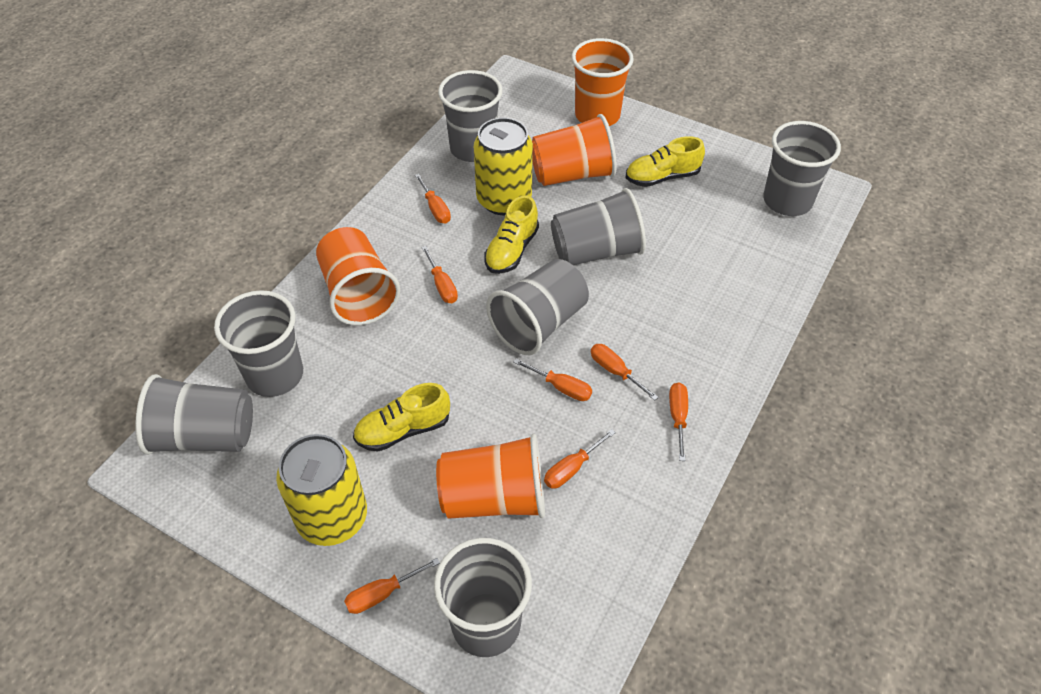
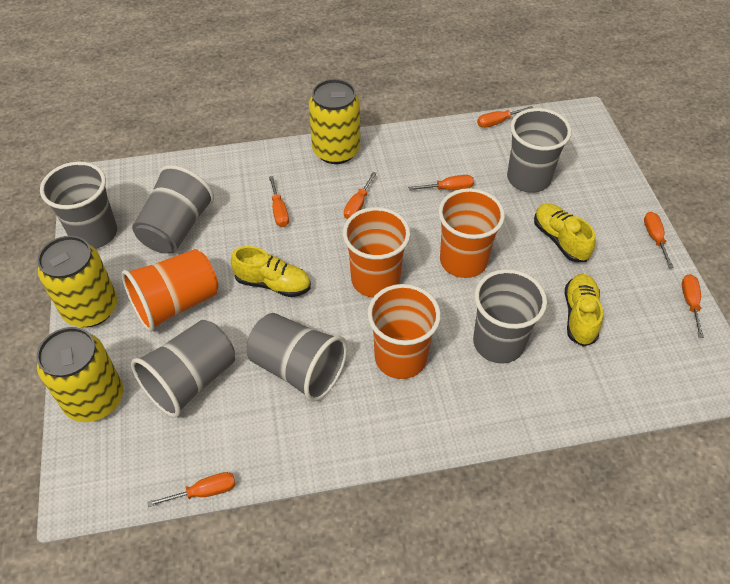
grey cup: 7 -> 6
yellow can: 2 -> 3

